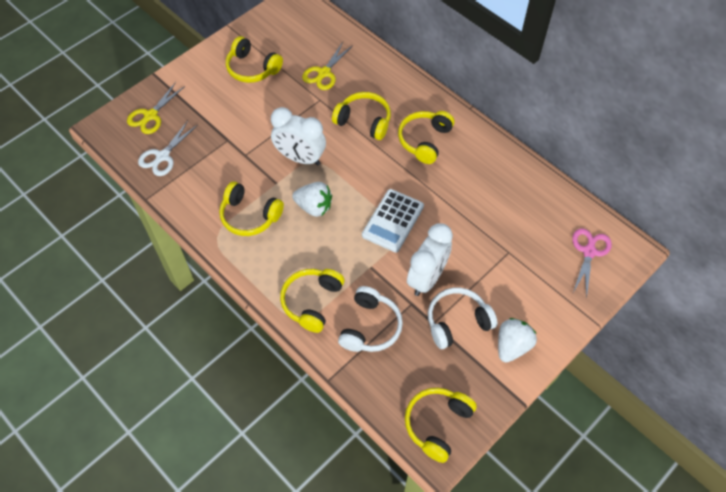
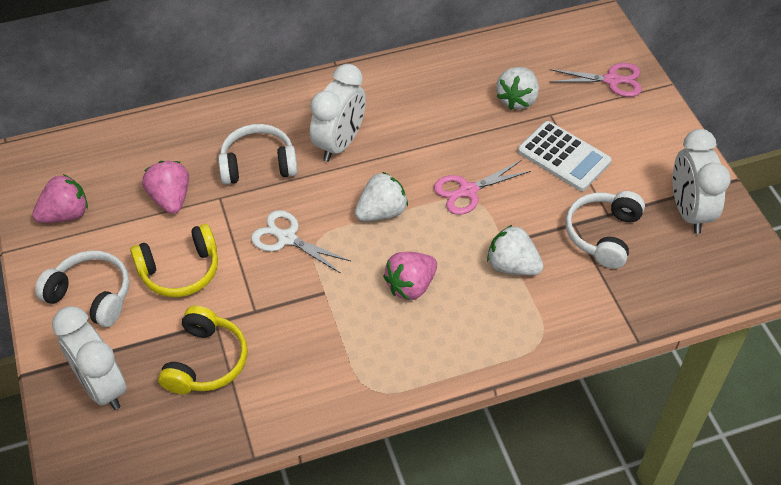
pink scissors: 1 -> 2
pink strawberry: 0 -> 3
white clock: 2 -> 3
white headphones: 2 -> 3
white strawberry: 2 -> 3
yellow headphones: 6 -> 2
yellow scissors: 2 -> 0

